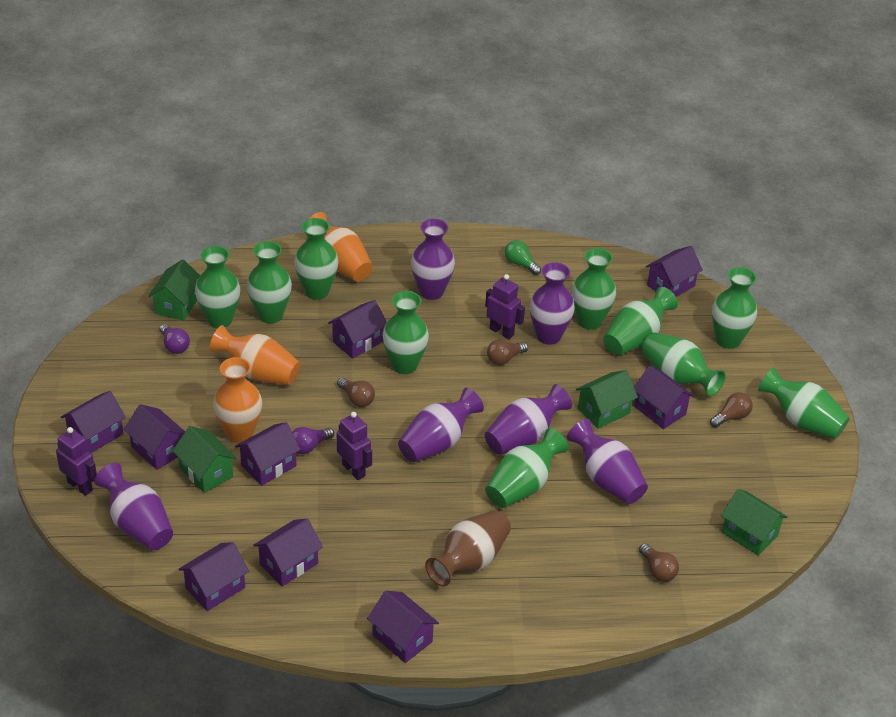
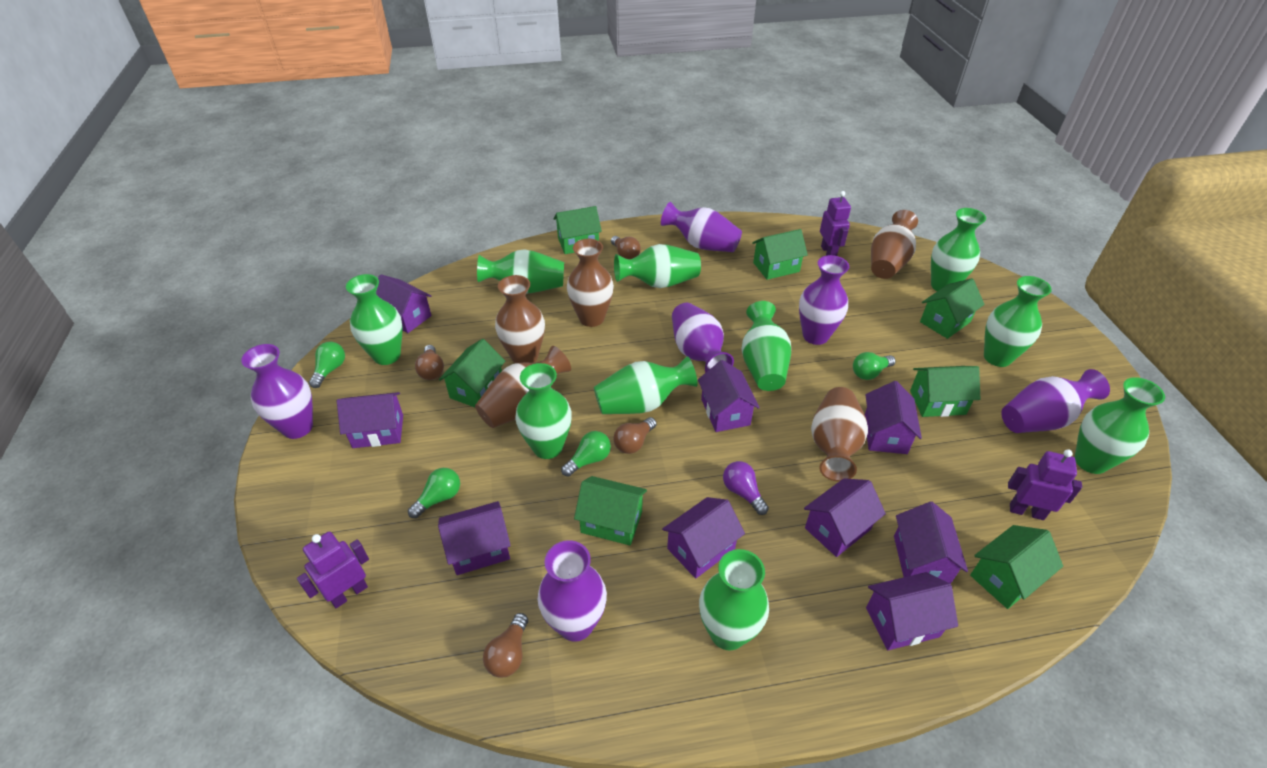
brown vase: 1 -> 5
green house: 4 -> 7
green light bulb: 1 -> 4
orange vase: 3 -> 0
purple light bulb: 2 -> 1

